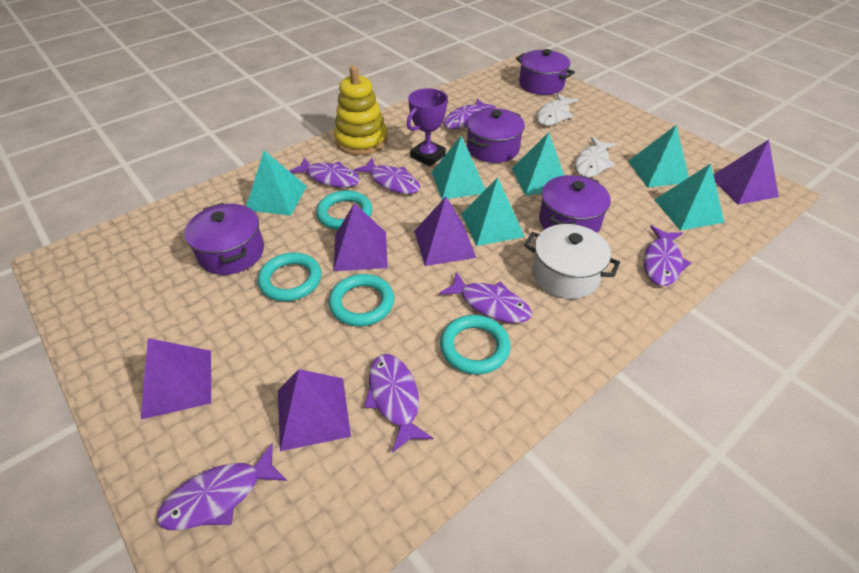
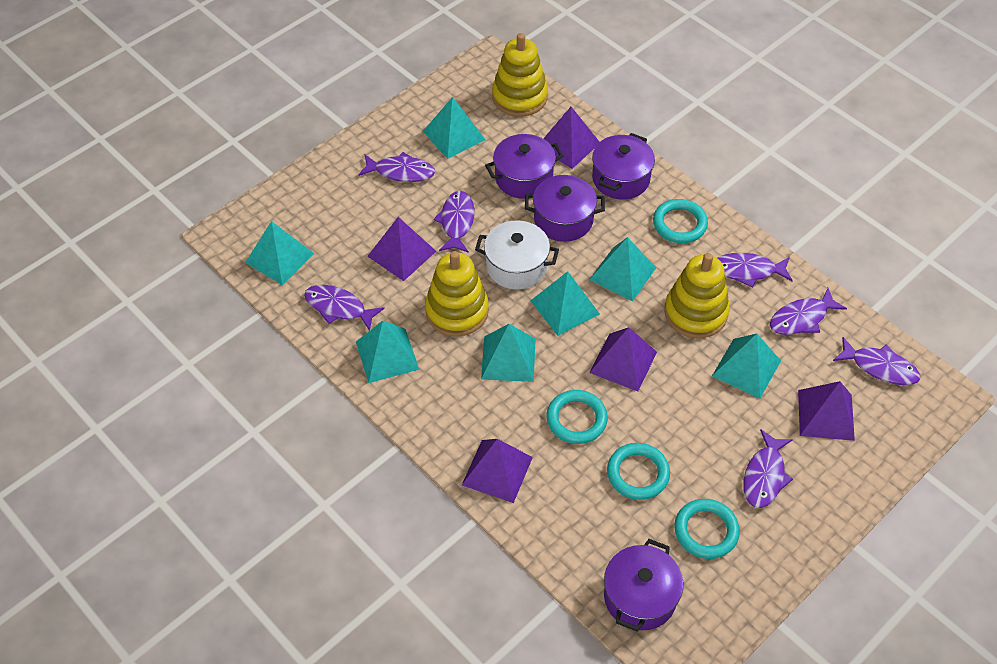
purple trophy: 1 -> 0
turquoise pyramid: 6 -> 7
white fish: 2 -> 0
yellow stacking toy: 1 -> 3

